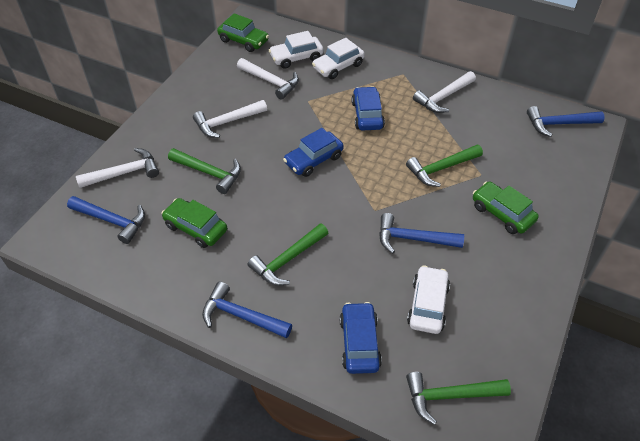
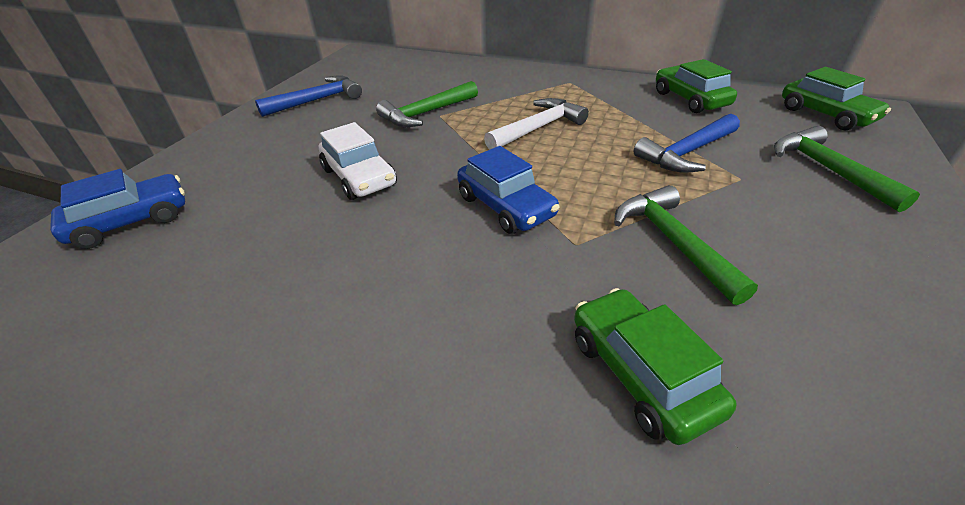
blue car: 3 -> 2
blue hammer: 4 -> 2
green hammer: 4 -> 3
white car: 3 -> 1
white hammer: 4 -> 1

